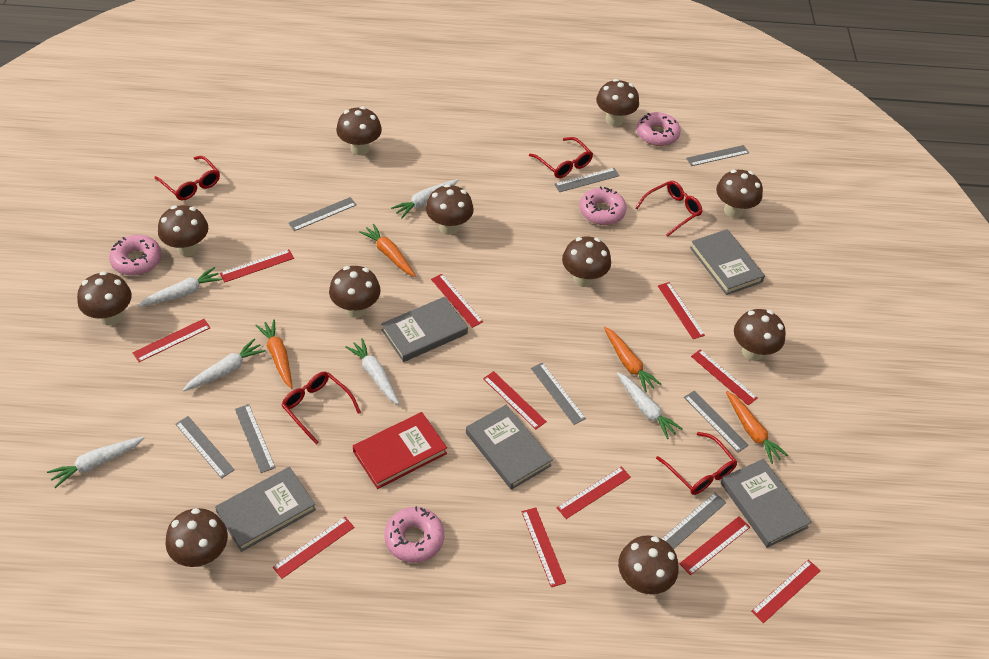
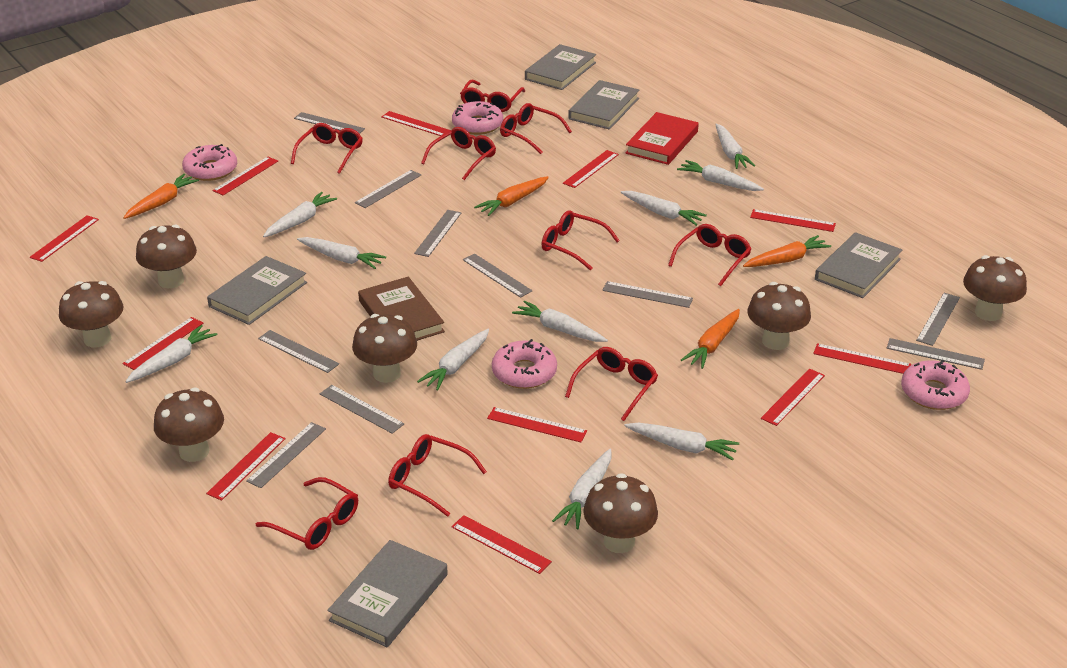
brown book: 0 -> 1
brown mushroom: 11 -> 7
grey ruler: 8 -> 10
red glasses: 5 -> 9
white carrot: 6 -> 10

